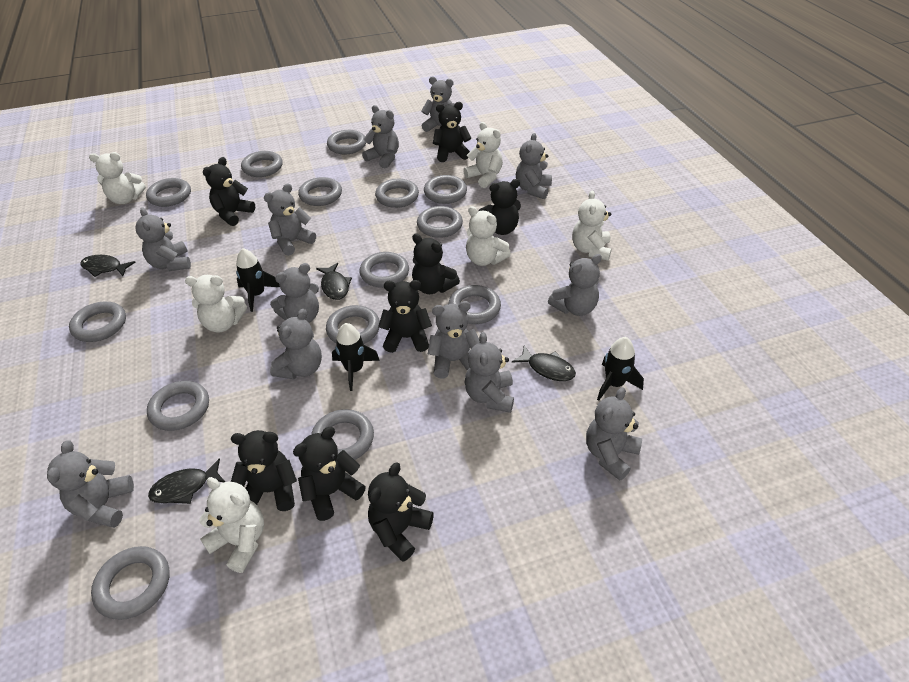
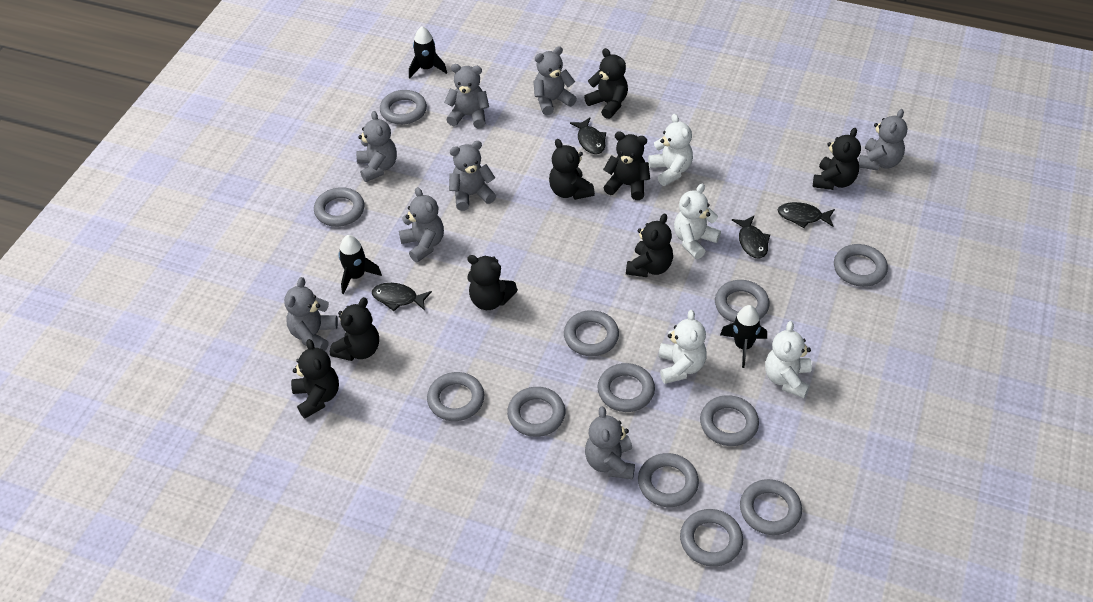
grey ring: 14 -> 12
grey teddy bear: 12 -> 8
white teddy bear: 6 -> 4

